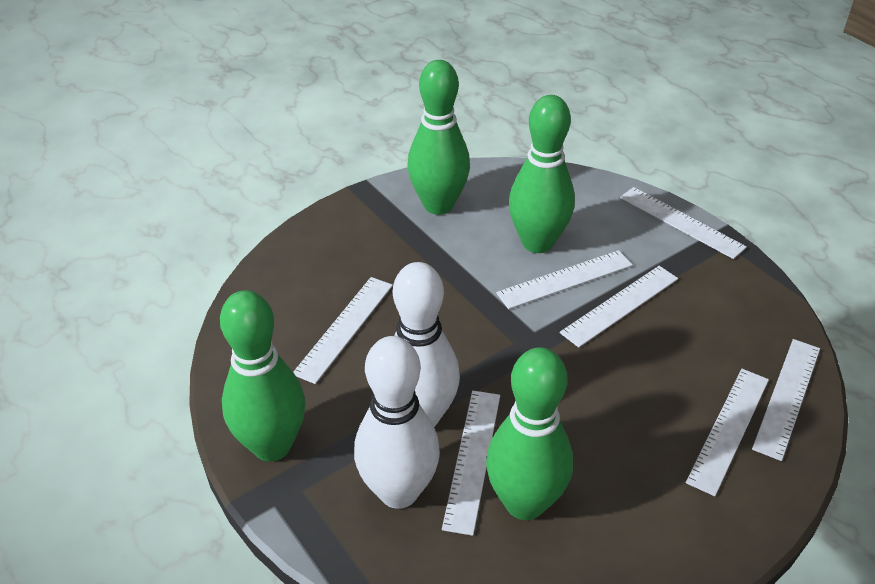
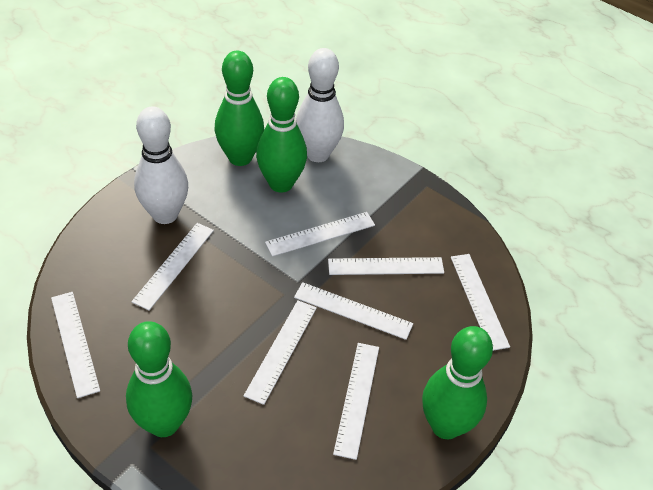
white ruler: 7 -> 8

